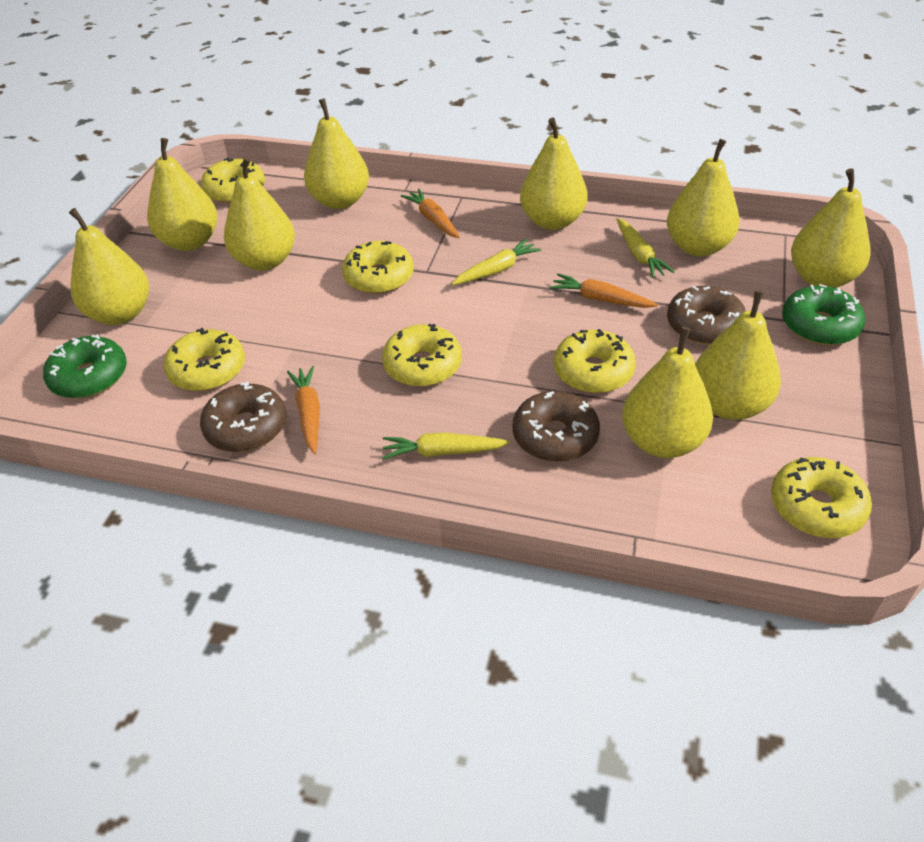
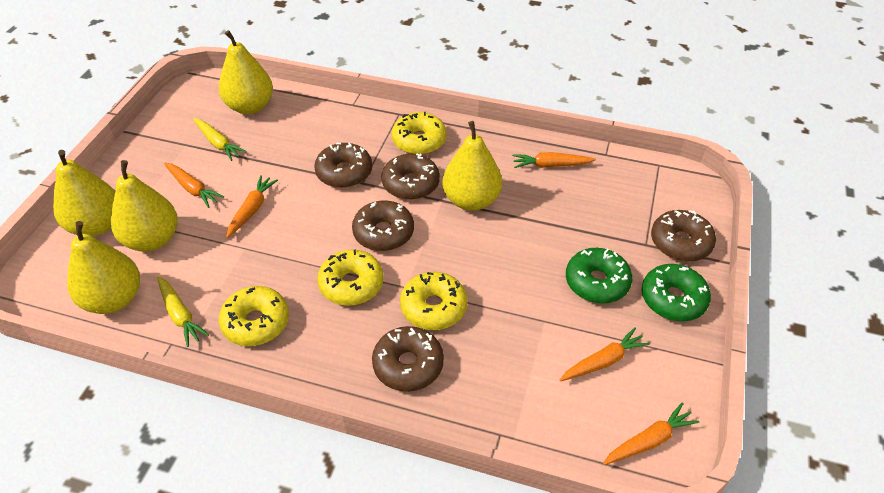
brown donut: 3 -> 5
orange carrot: 3 -> 5
yellow carrot: 3 -> 2
yellow donut: 6 -> 4
yellow pear: 9 -> 5

